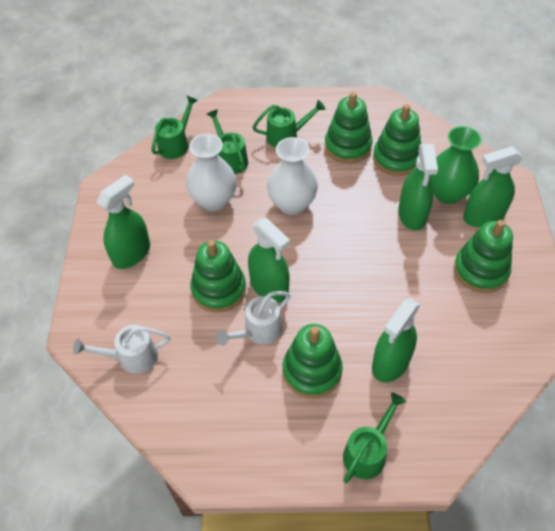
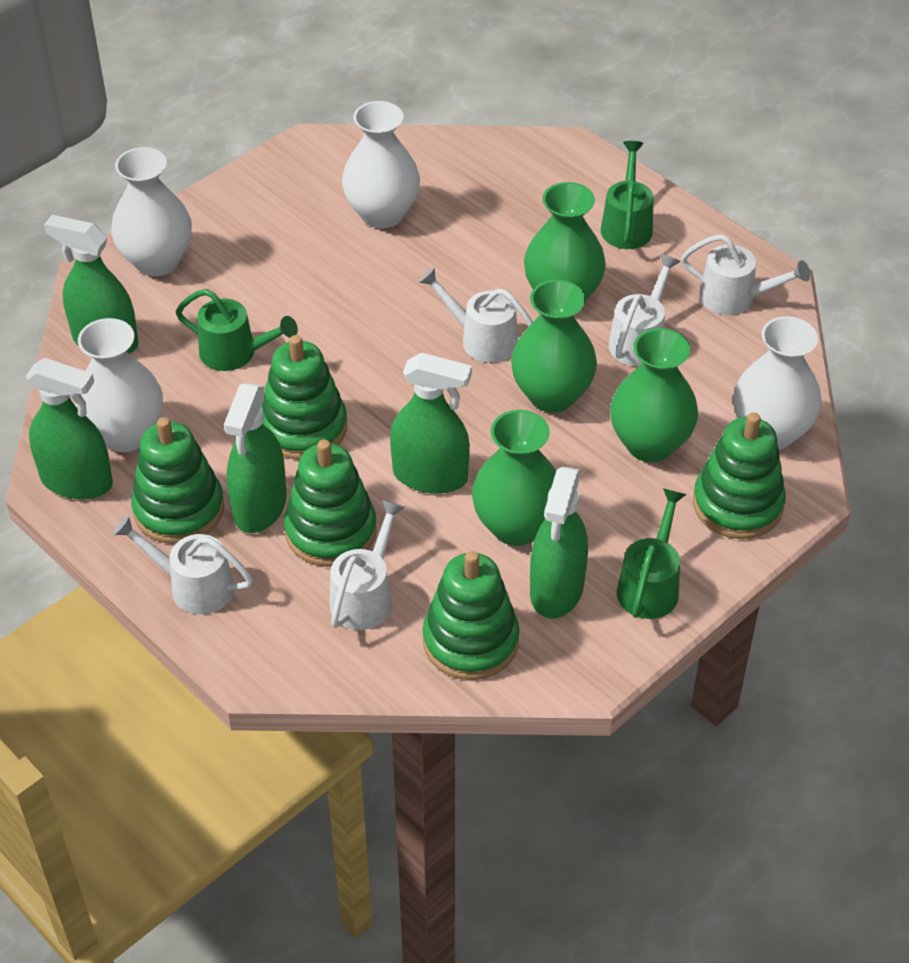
green vase: 1 -> 4
green watering can: 4 -> 3
white vase: 2 -> 4
white watering can: 2 -> 5

